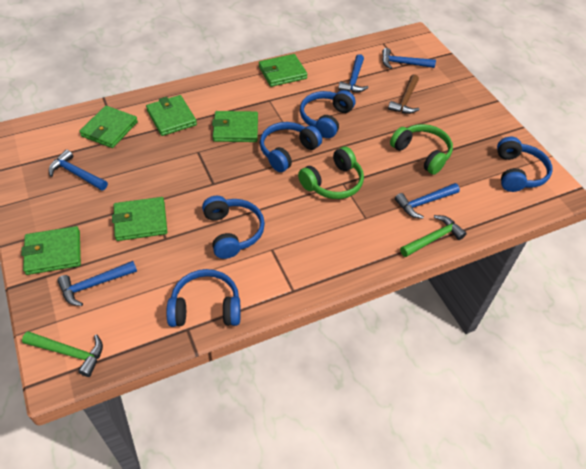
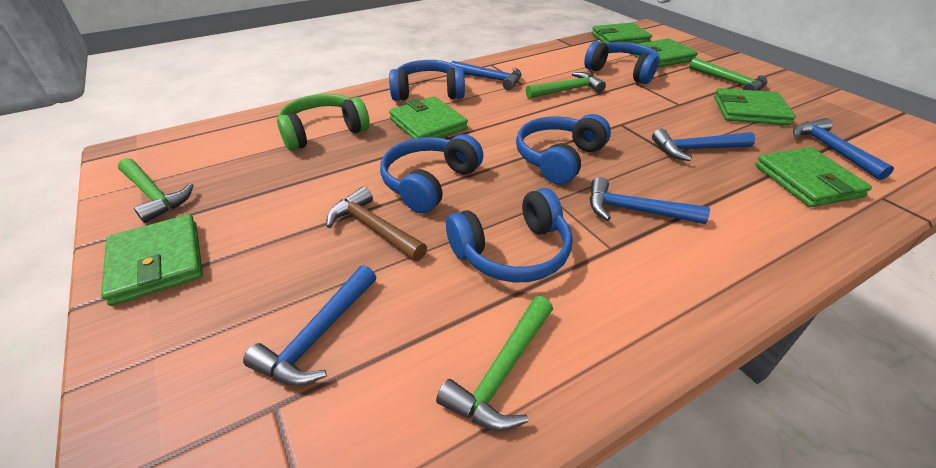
green hammer: 2 -> 4
green headphones: 2 -> 1

